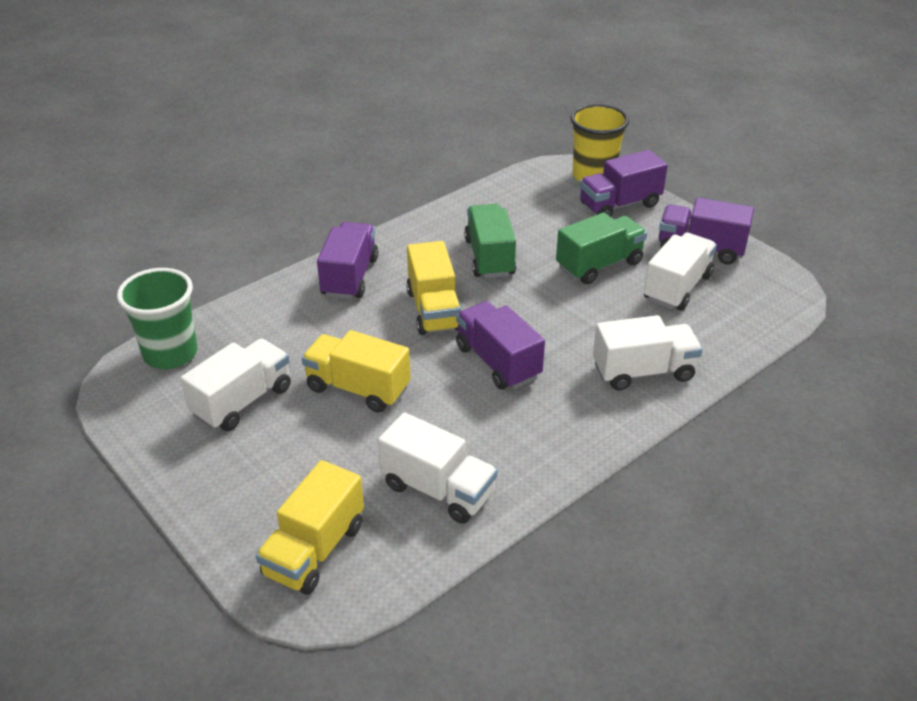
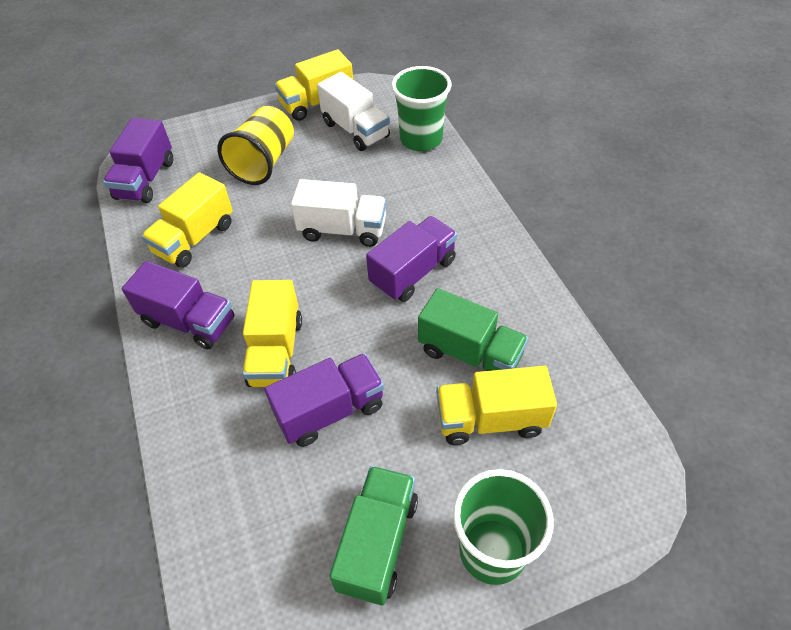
green cup: 1 -> 2
white truck: 4 -> 2
yellow truck: 3 -> 4

